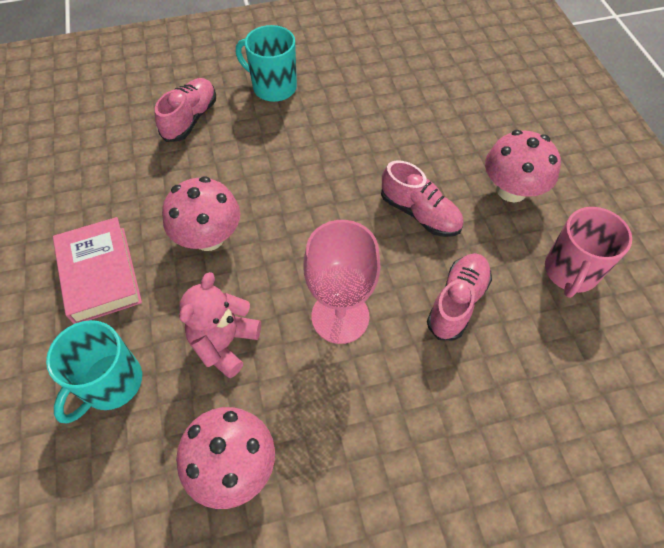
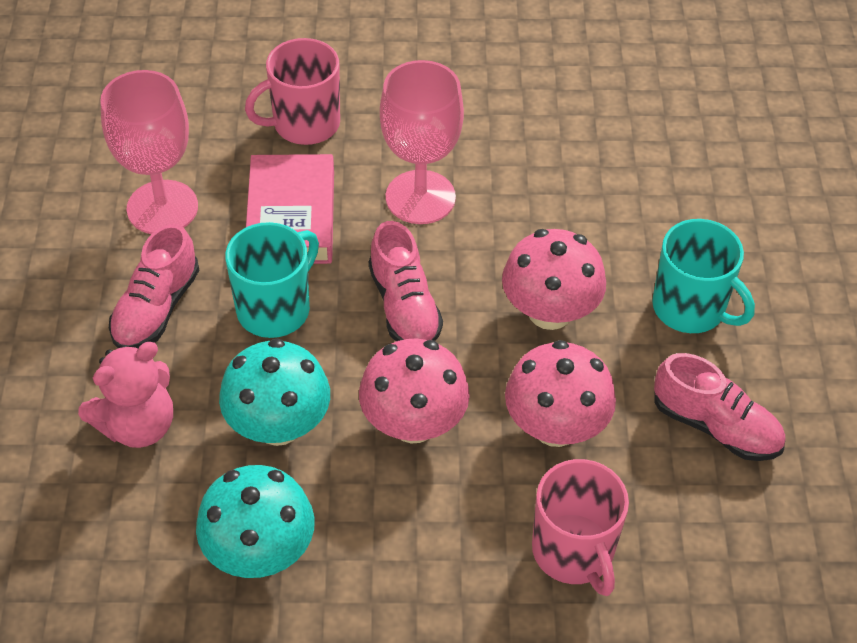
pink goblet: 1 -> 2
pink mug: 1 -> 2
turquoise mushroom: 0 -> 2

